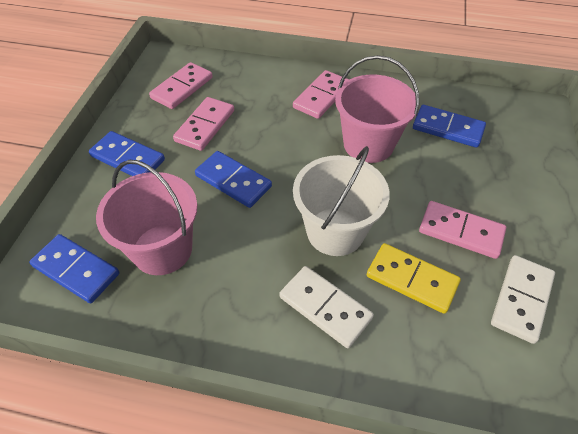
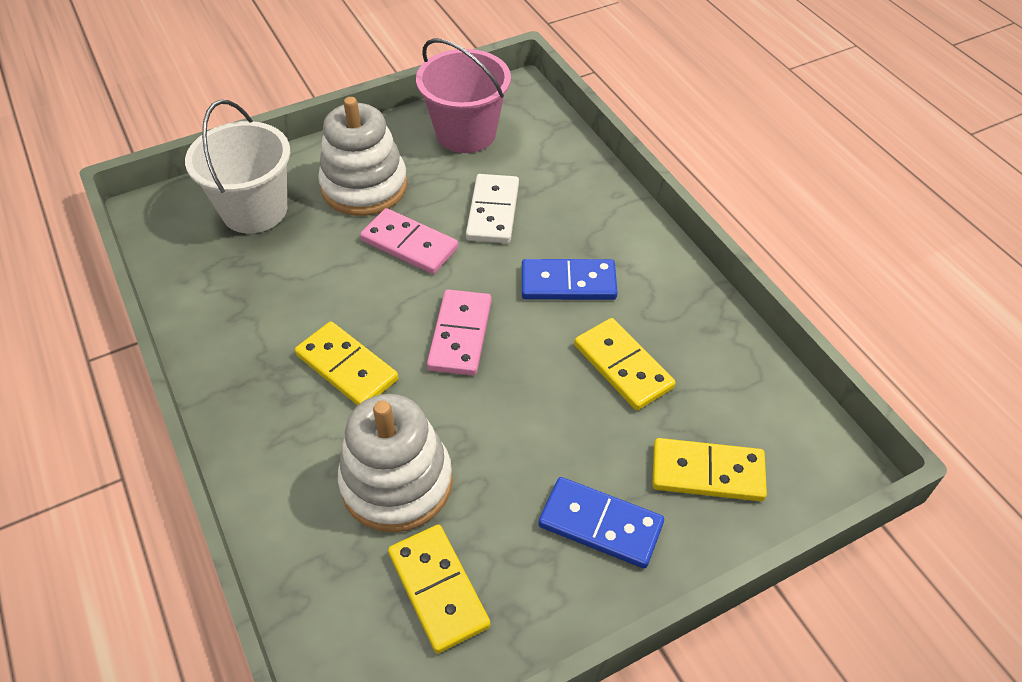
blue domino: 4 -> 2
pink bucket: 2 -> 1
pink domino: 4 -> 2
white domino: 2 -> 1
white stacking toy: 0 -> 2
yellow domino: 1 -> 4

